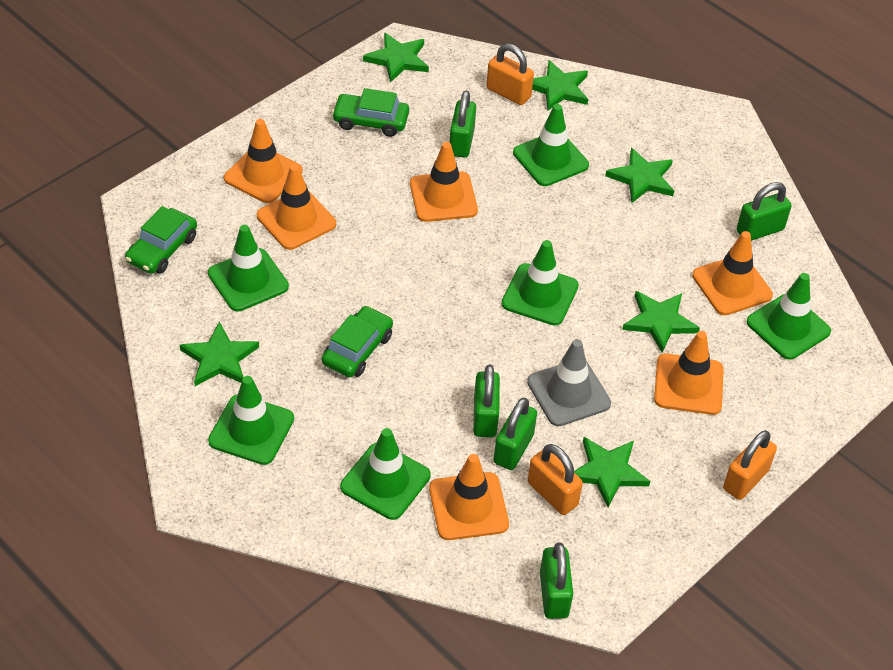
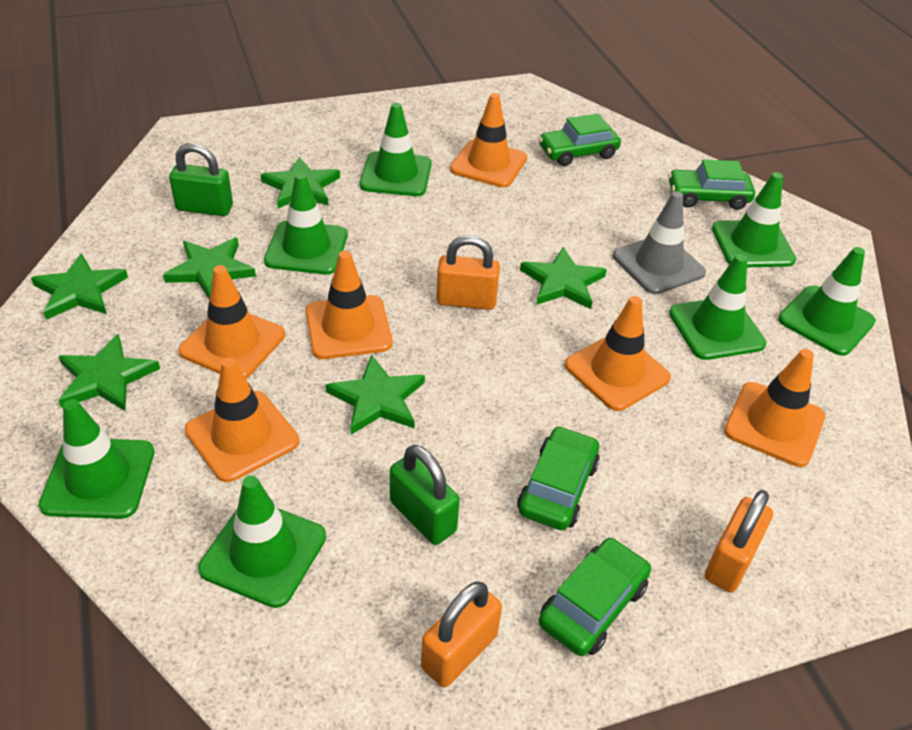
green car: 3 -> 4
green padlock: 5 -> 2
green traffic cone: 6 -> 7

